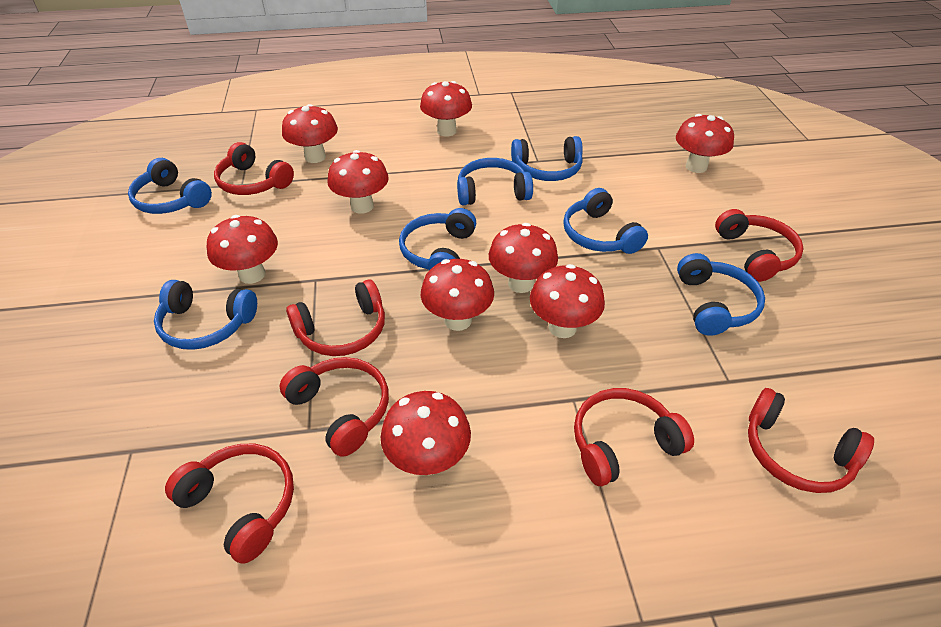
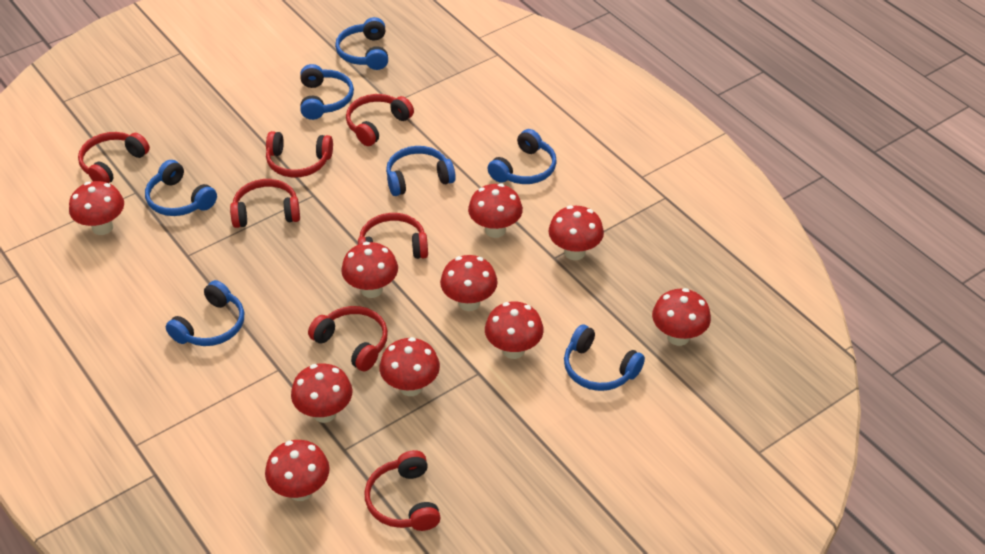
red mushroom: 9 -> 10

